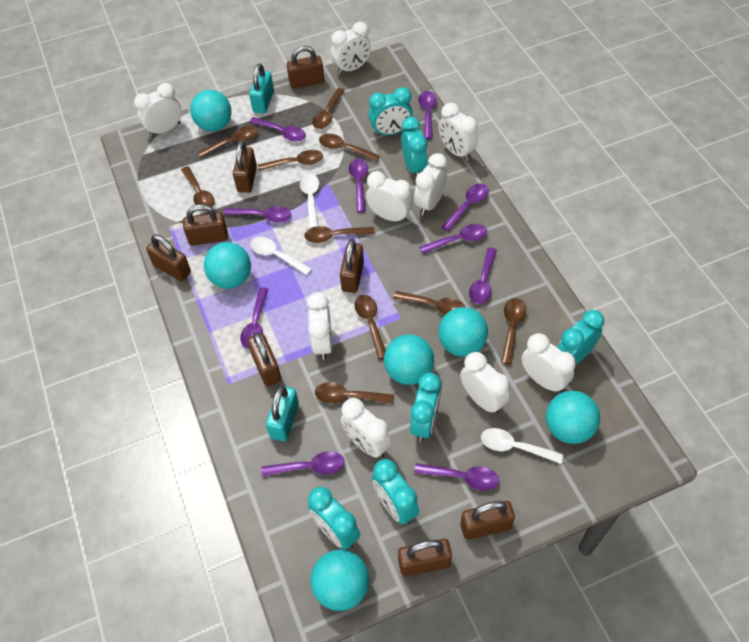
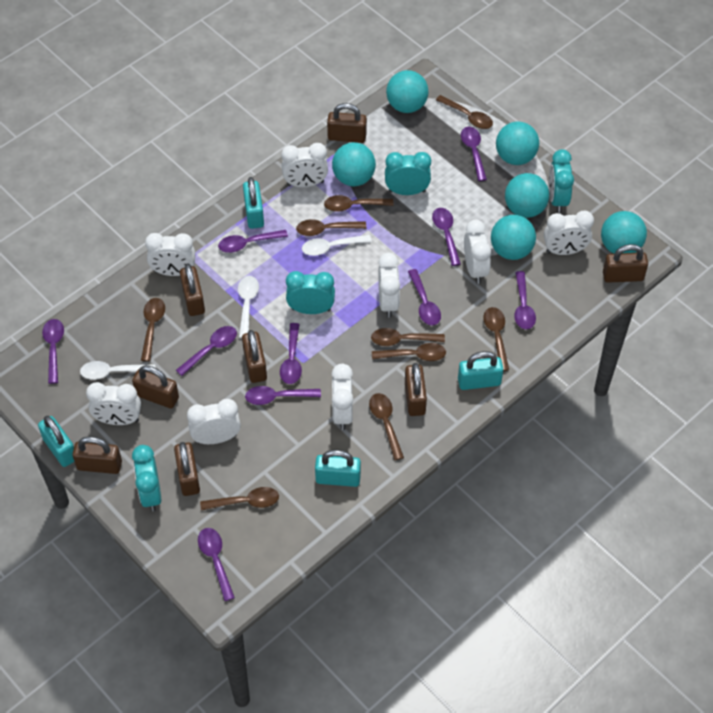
brown spoon: 10 -> 9
turquoise clock: 6 -> 4
turquoise padlock: 2 -> 4
white clock: 9 -> 8

